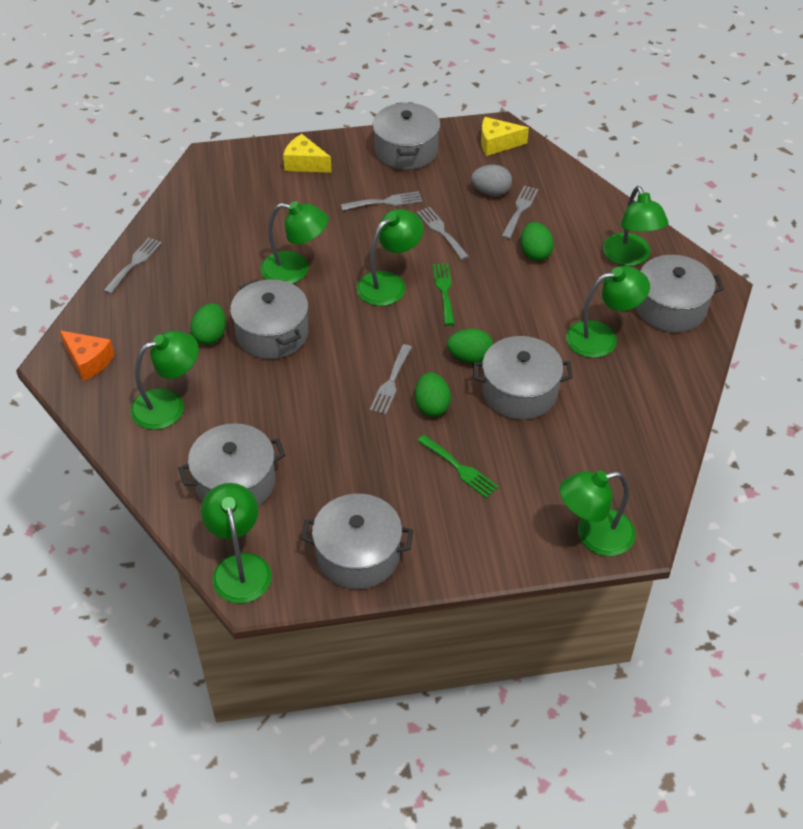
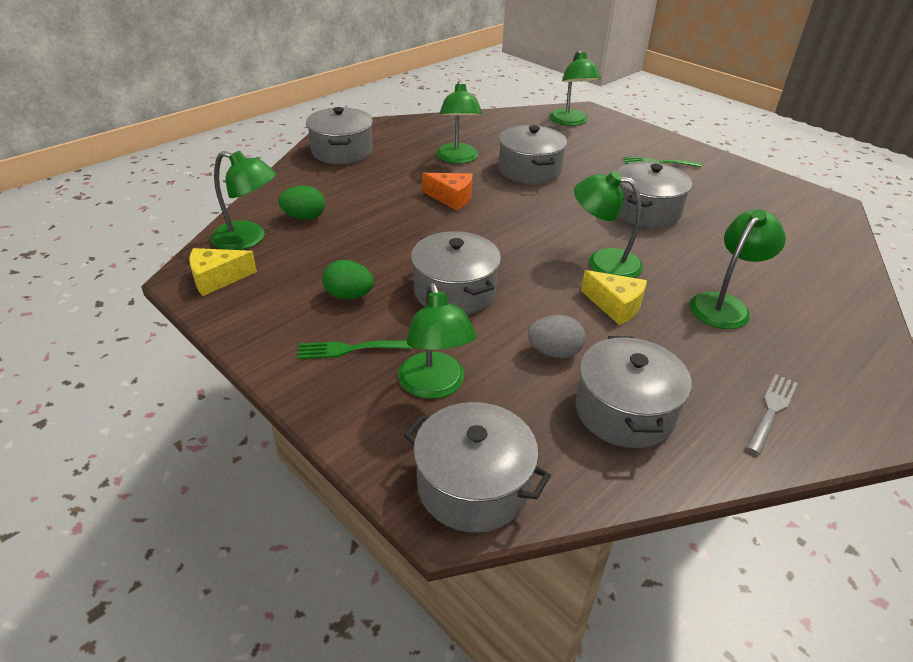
green egg: 4 -> 2
green lamp: 7 -> 6
grey fork: 5 -> 1

